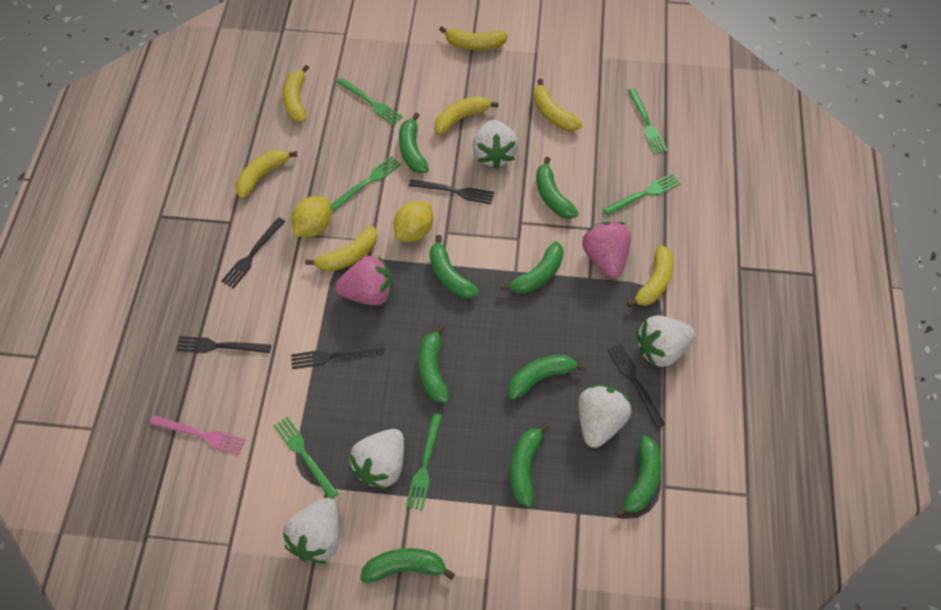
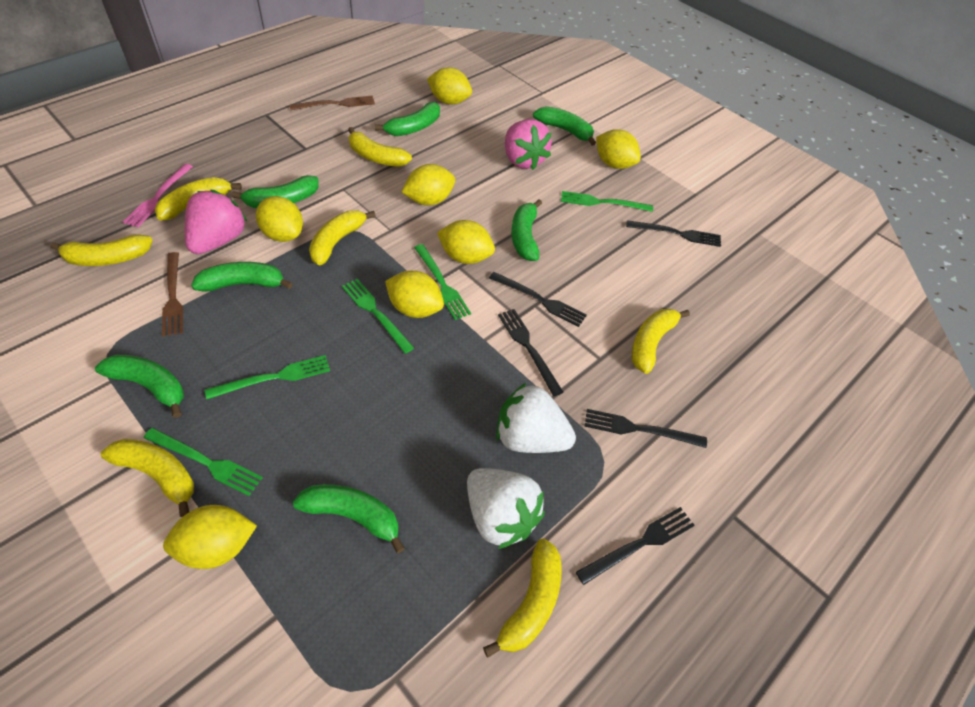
brown fork: 0 -> 2
green banana: 9 -> 7
green fork: 6 -> 5
white strawberry: 5 -> 2
yellow lemon: 2 -> 7

